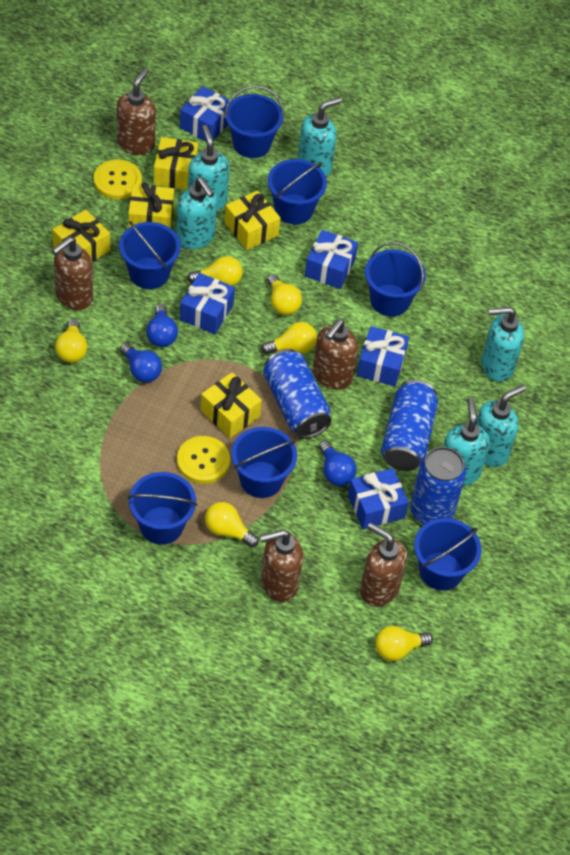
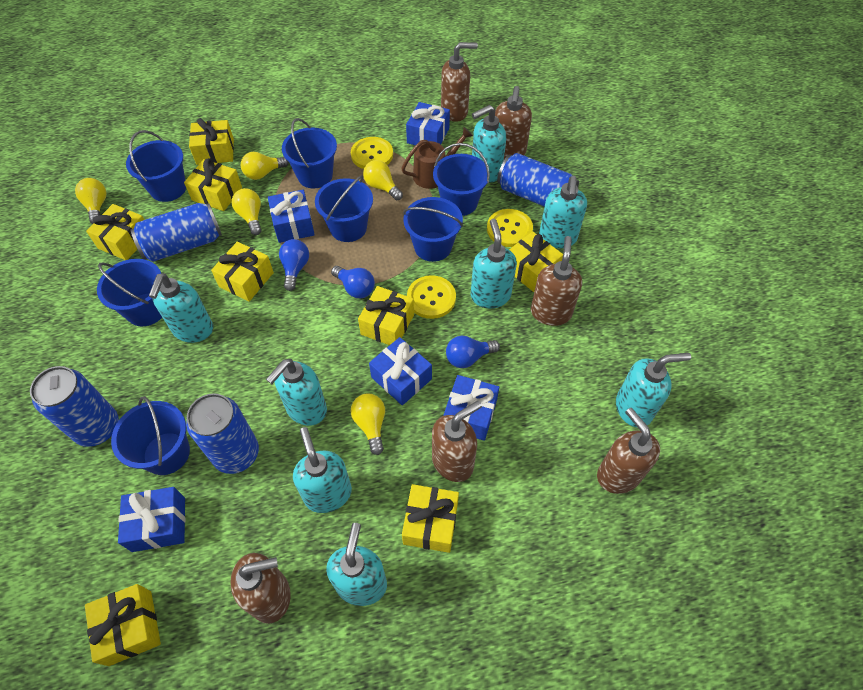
blue can: 3 -> 4
brown soap dispenser: 5 -> 6
brown watering can: 0 -> 1
turquoise soap dispenser: 6 -> 8
yellow button: 2 -> 3
yellow gift: 5 -> 8
yellow light bulb: 6 -> 5

